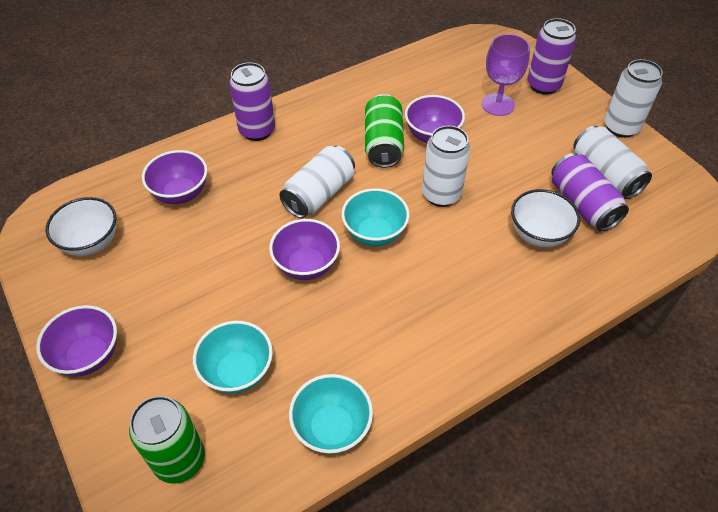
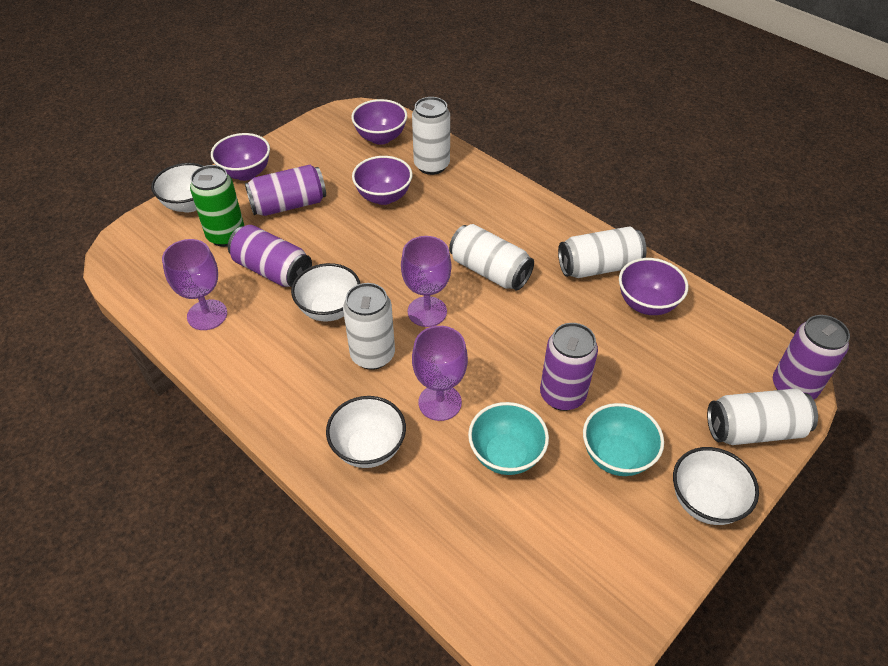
green can: 2 -> 1
purple can: 3 -> 4
purple goblet: 1 -> 3
turquoise bowl: 3 -> 2
white bowl: 2 -> 4
white can: 4 -> 5

